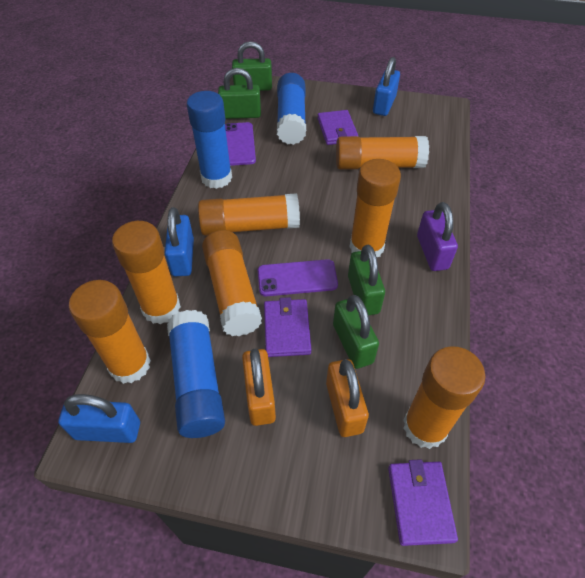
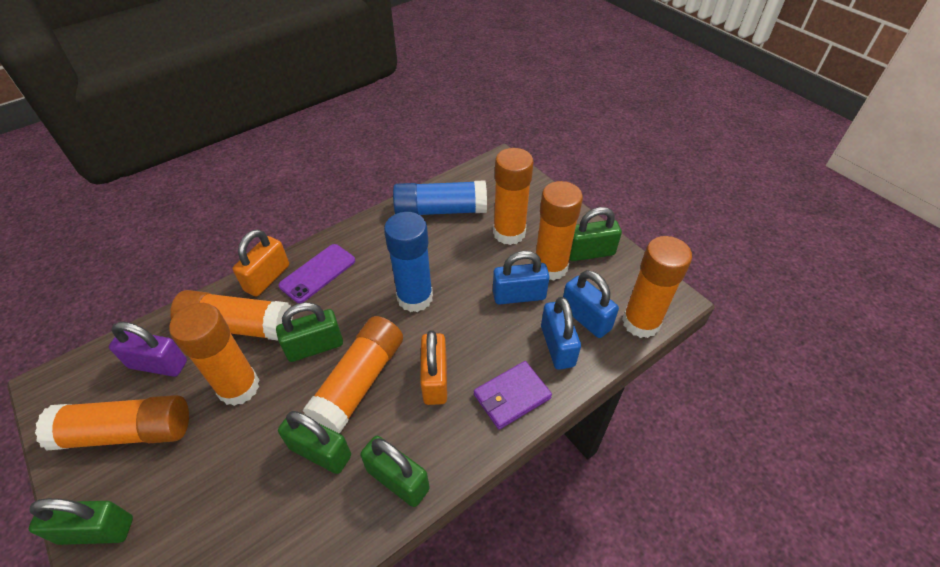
blue glue stick: 3 -> 2
green padlock: 4 -> 5
purple phone: 2 -> 1
purple wallet: 3 -> 1

